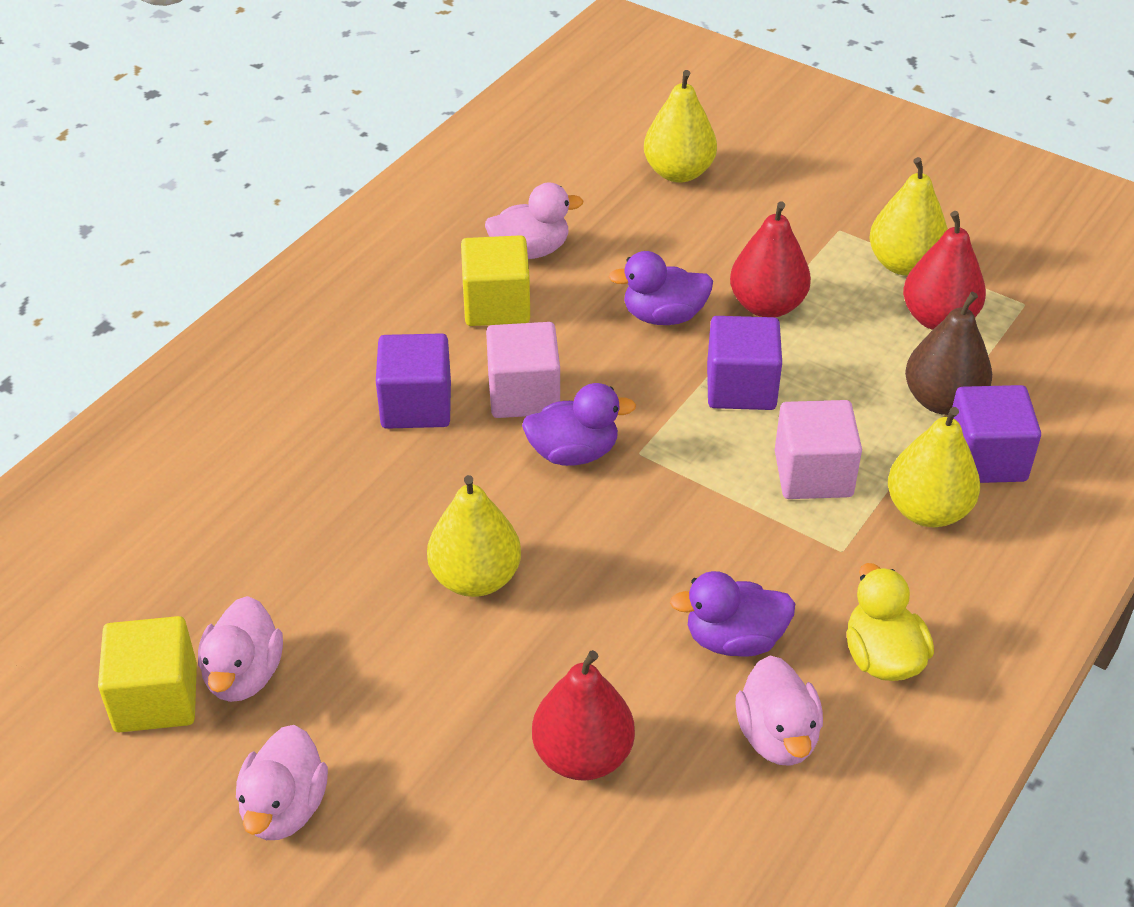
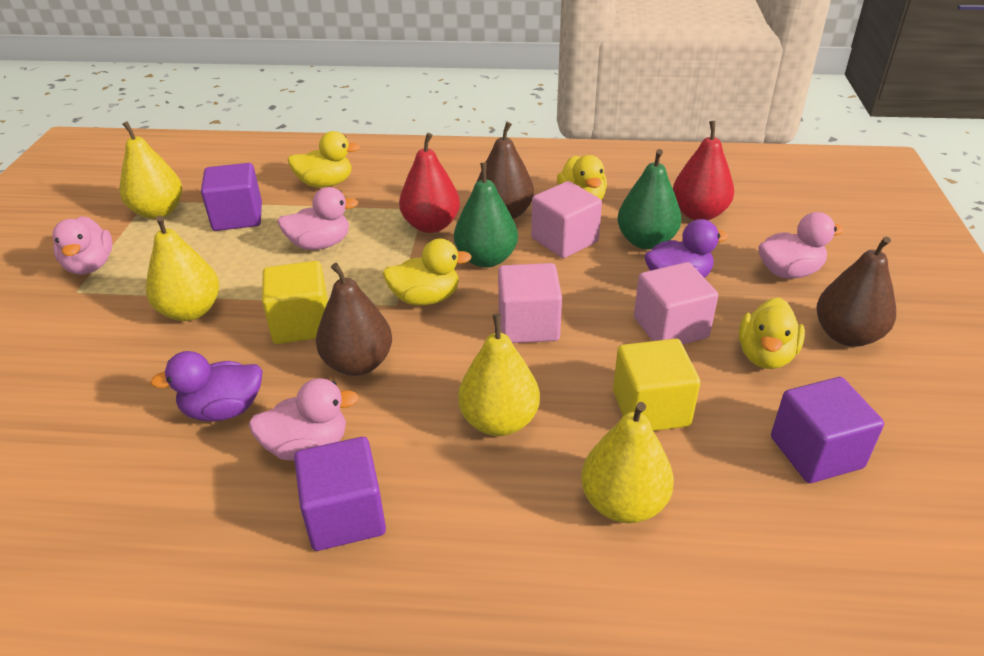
brown pear: 1 -> 3
green pear: 0 -> 2
pink cube: 2 -> 3
purple duck: 3 -> 2
red pear: 3 -> 2
yellow duck: 1 -> 4

